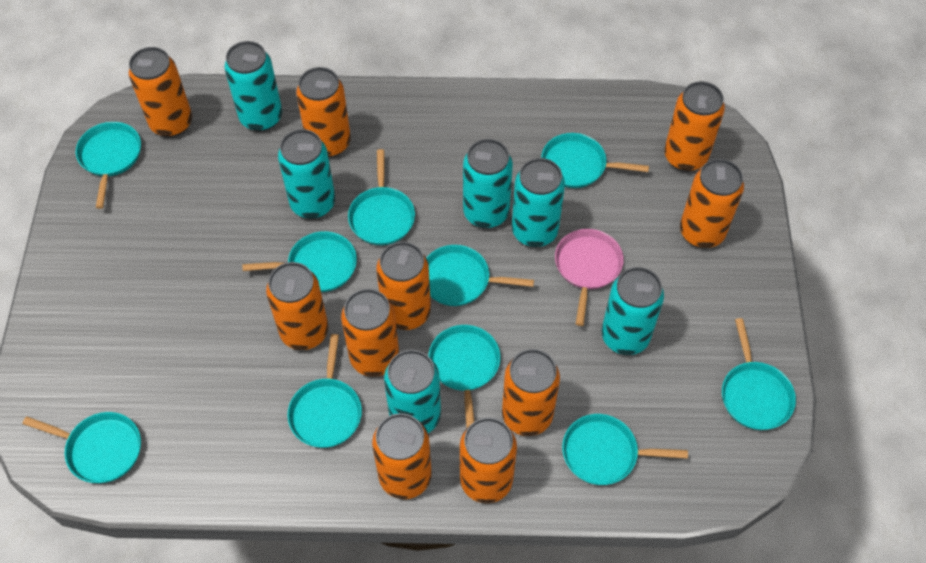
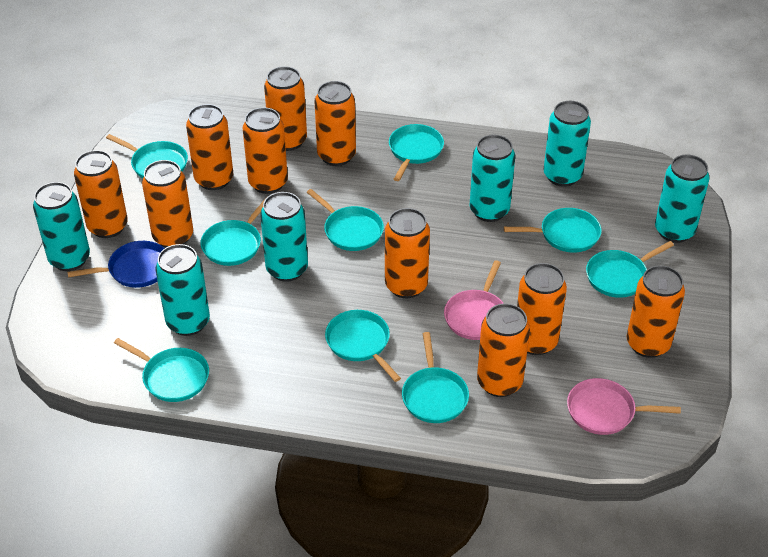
blue pan: 0 -> 1
pink pan: 1 -> 2
turquoise pan: 10 -> 9

